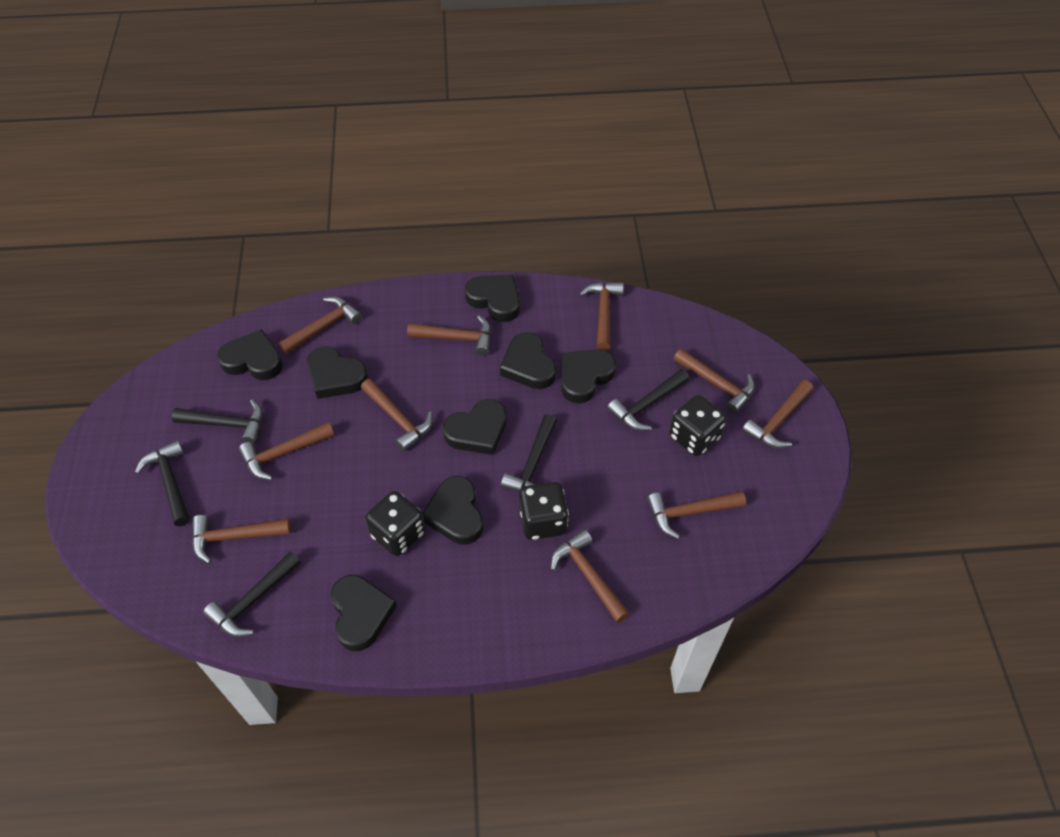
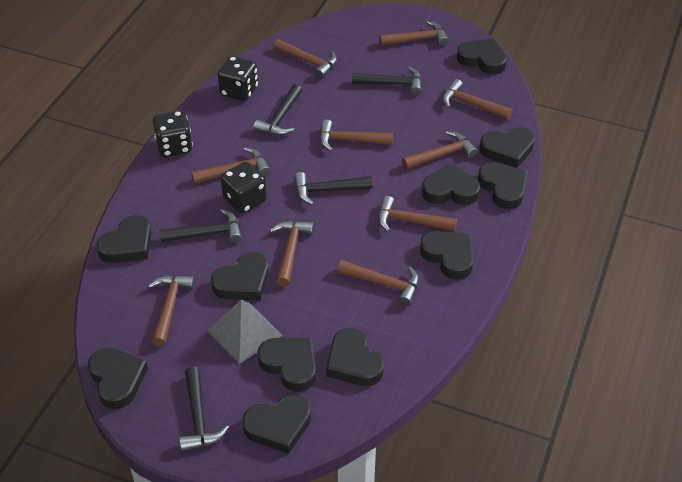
black heart: 8 -> 11
grey pyramid: 0 -> 1

